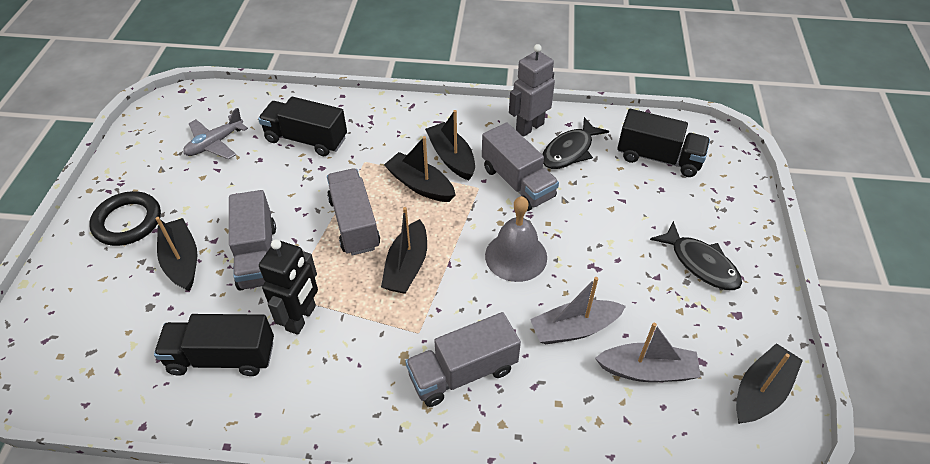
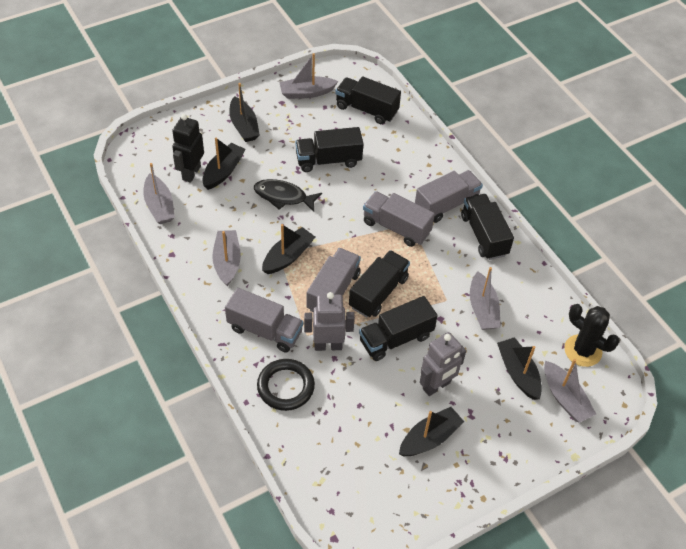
black cactus: 0 -> 1
black fish: 2 -> 1
black truck: 3 -> 5
grey bell: 1 -> 0
grey boat: 2 -> 5
grey plane: 1 -> 0
grey robot: 1 -> 2

